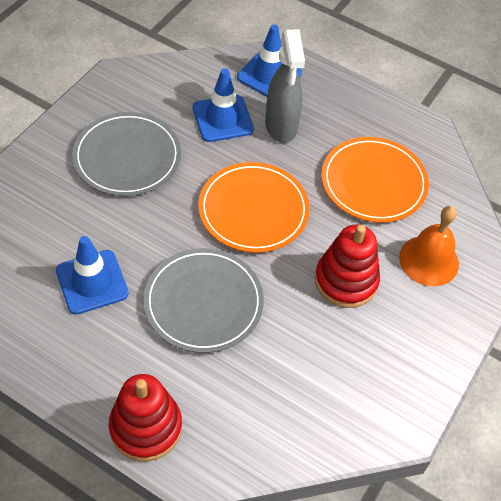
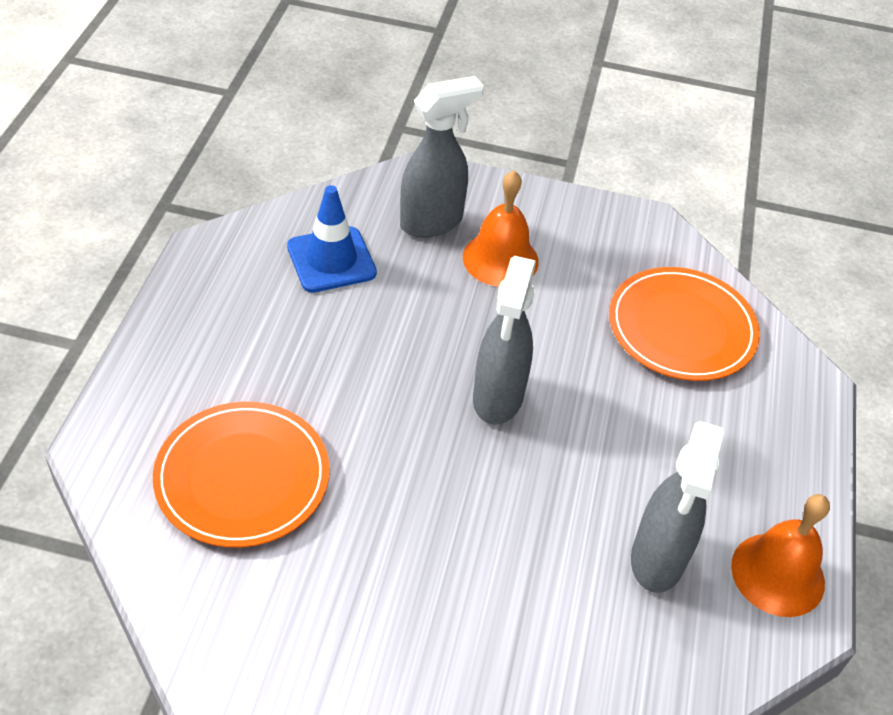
blue traffic cone: 3 -> 1
grey plate: 2 -> 0
grey spray bottle: 1 -> 3
orange bell: 1 -> 2
red stacking toy: 2 -> 0

